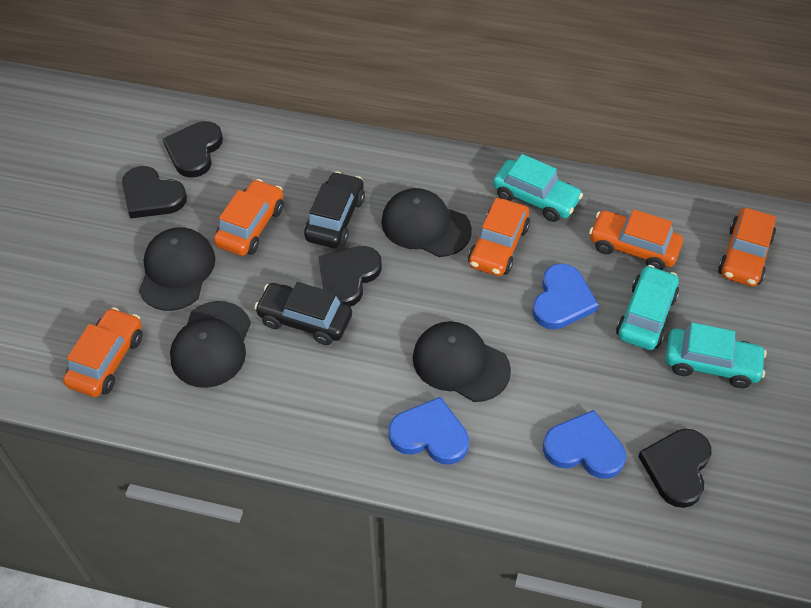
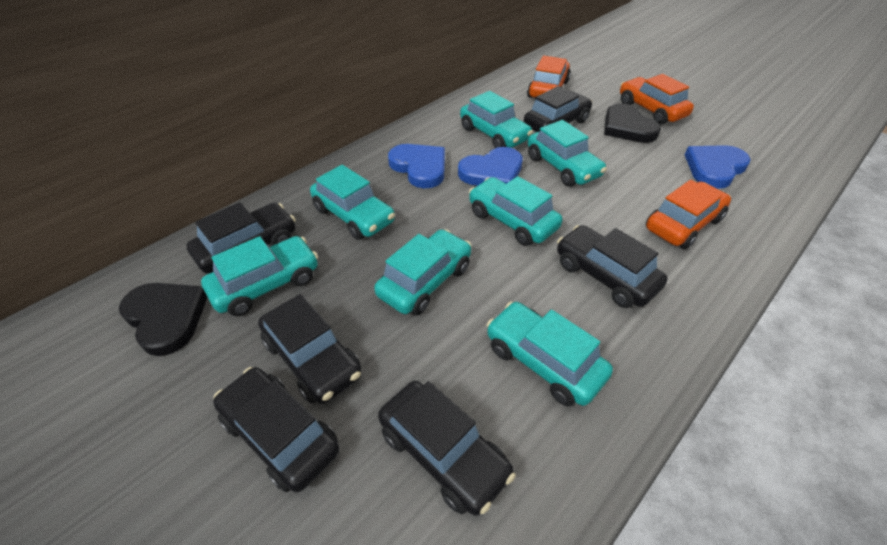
black cap: 4 -> 0
black car: 2 -> 6
black heart: 4 -> 2
orange car: 5 -> 3
turquoise car: 3 -> 7

